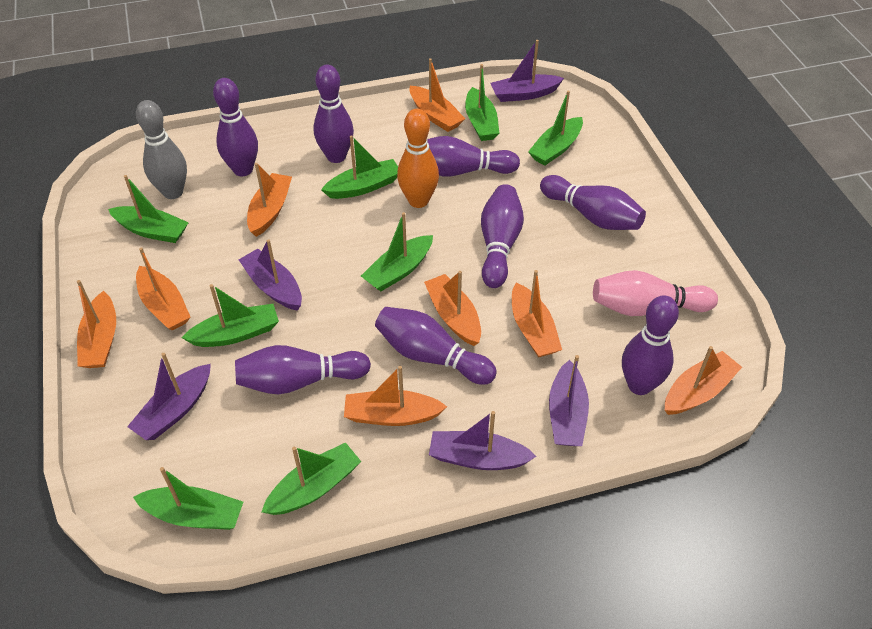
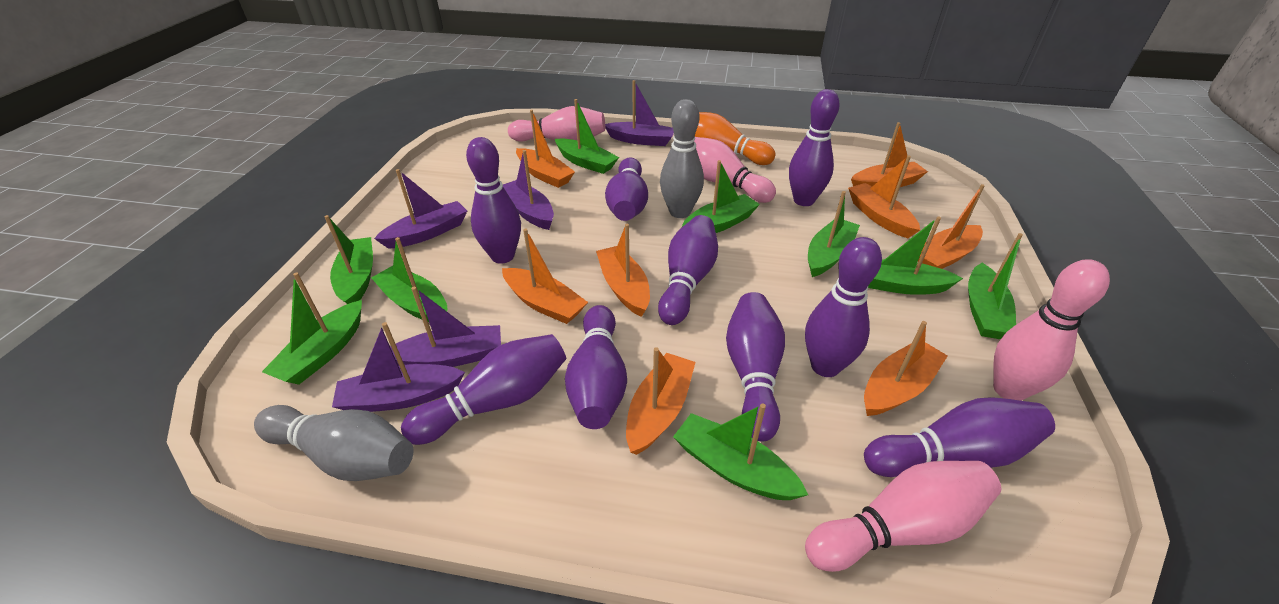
green boat: 8 -> 9
grey bowling pin: 1 -> 2
pink bowling pin: 1 -> 4
purple bowling pin: 8 -> 9

